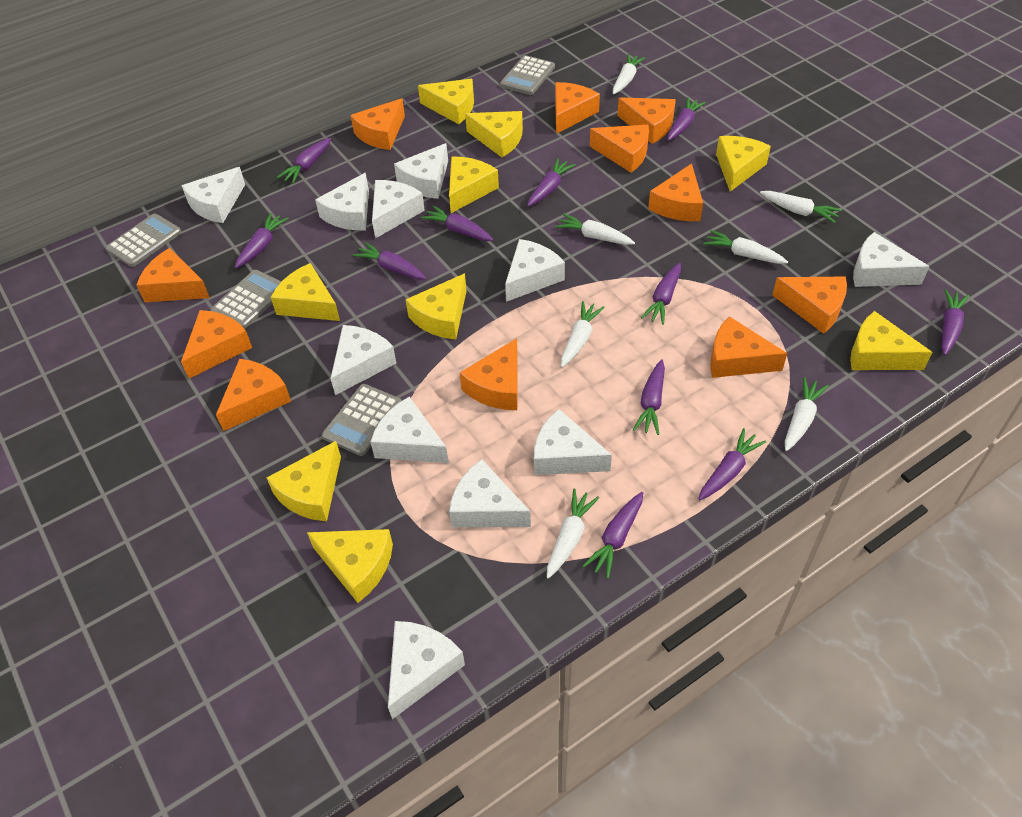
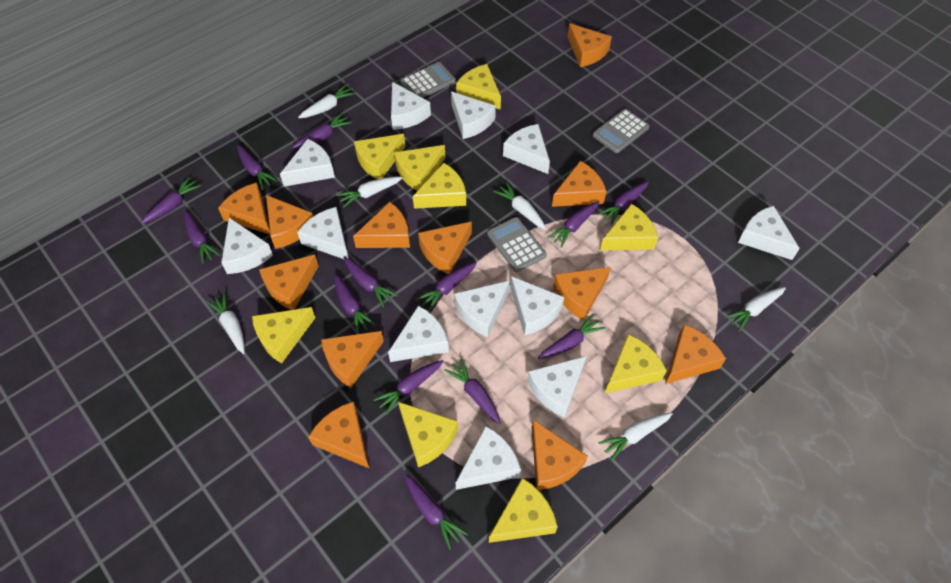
grey calculator: 4 -> 3
orange cheese: 11 -> 12
purple carrot: 11 -> 13
white carrot: 7 -> 6
white cheese: 11 -> 12

